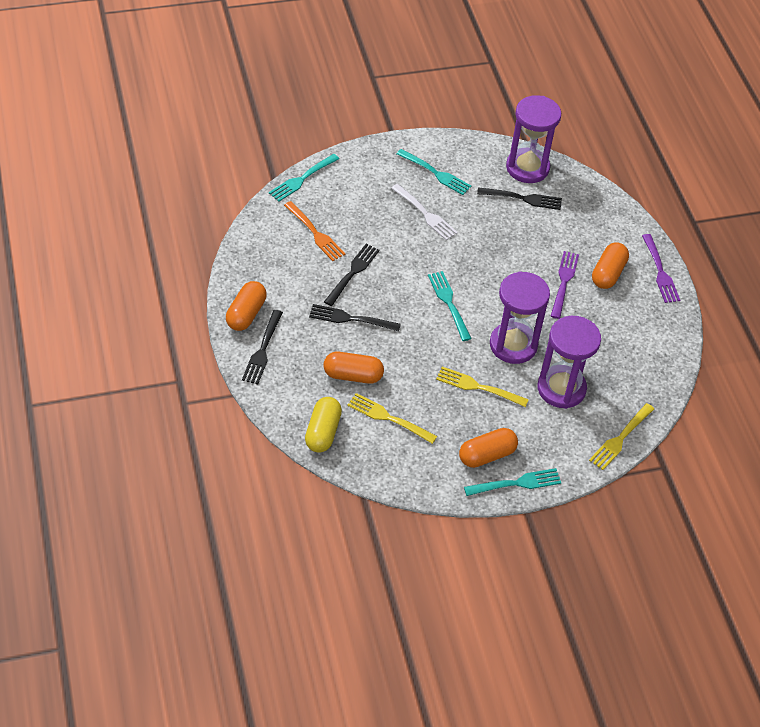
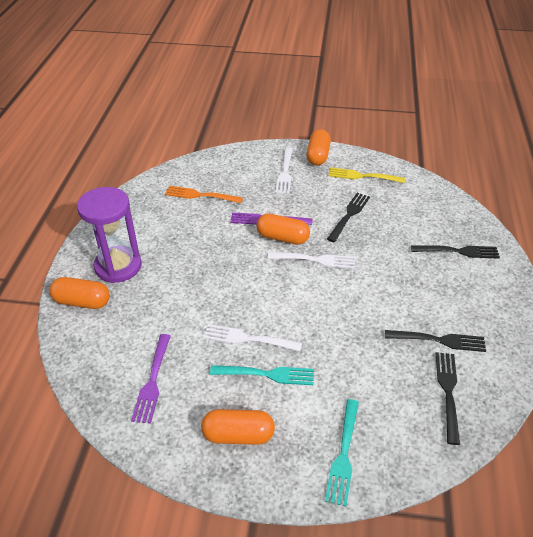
purple hourglass: 3 -> 1
turquoise fork: 4 -> 2
white fork: 1 -> 3
yellow capsule: 1 -> 0
yellow fork: 3 -> 1

